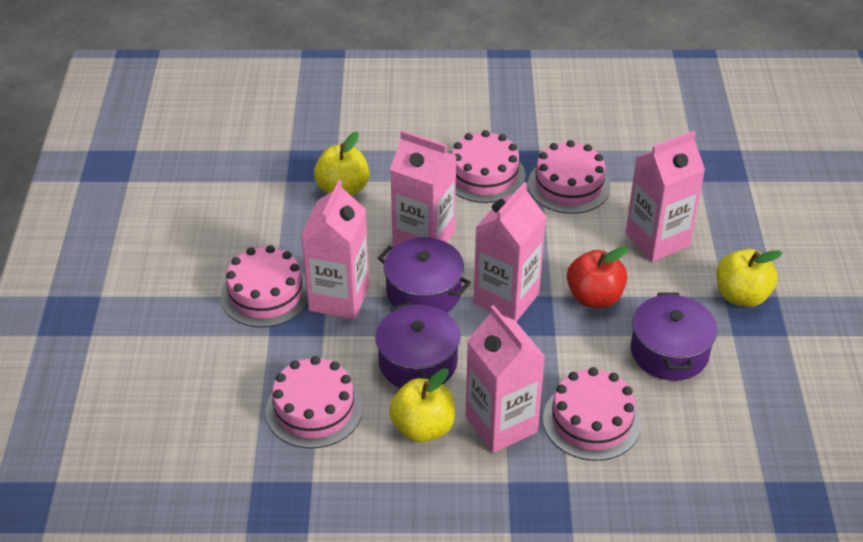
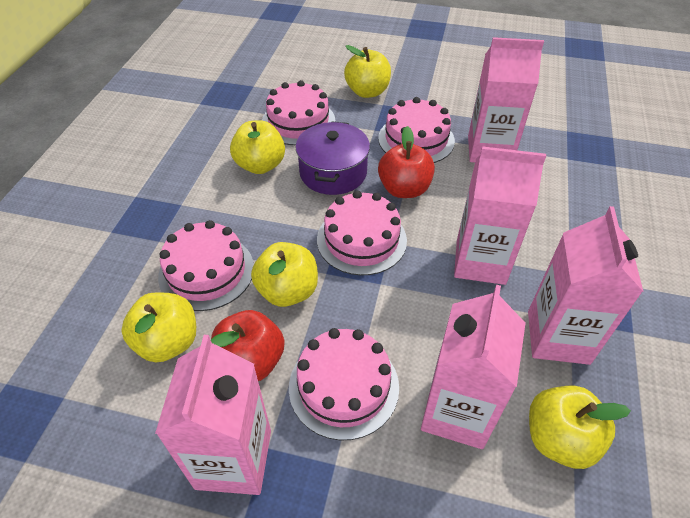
purple pot: 3 -> 1
red apple: 1 -> 2
yellow apple: 3 -> 5

